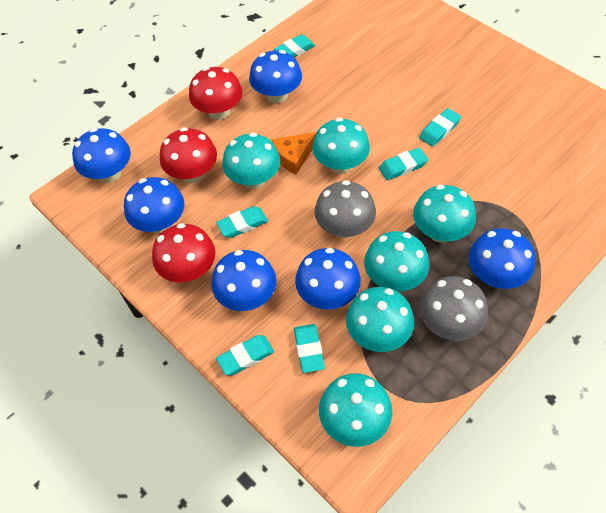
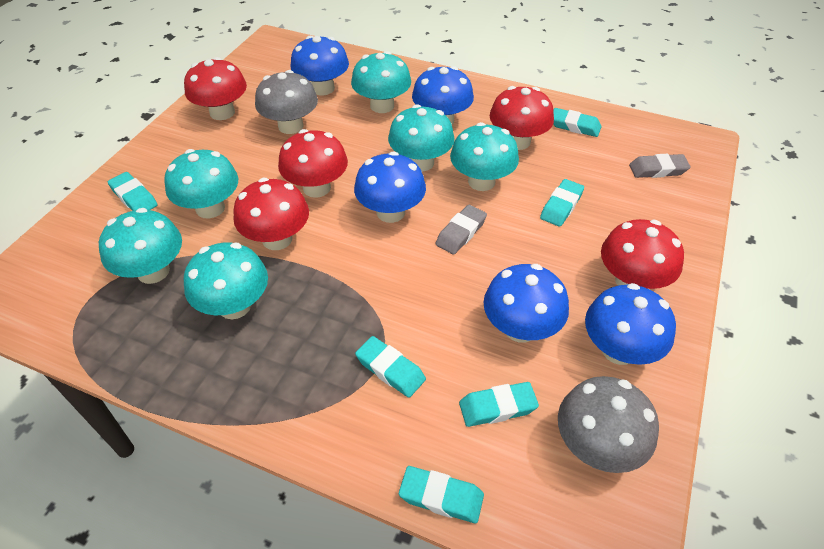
blue mushroom: 6 -> 5
grey eraser: 0 -> 2
orange cheese: 1 -> 0
red mushroom: 3 -> 5

